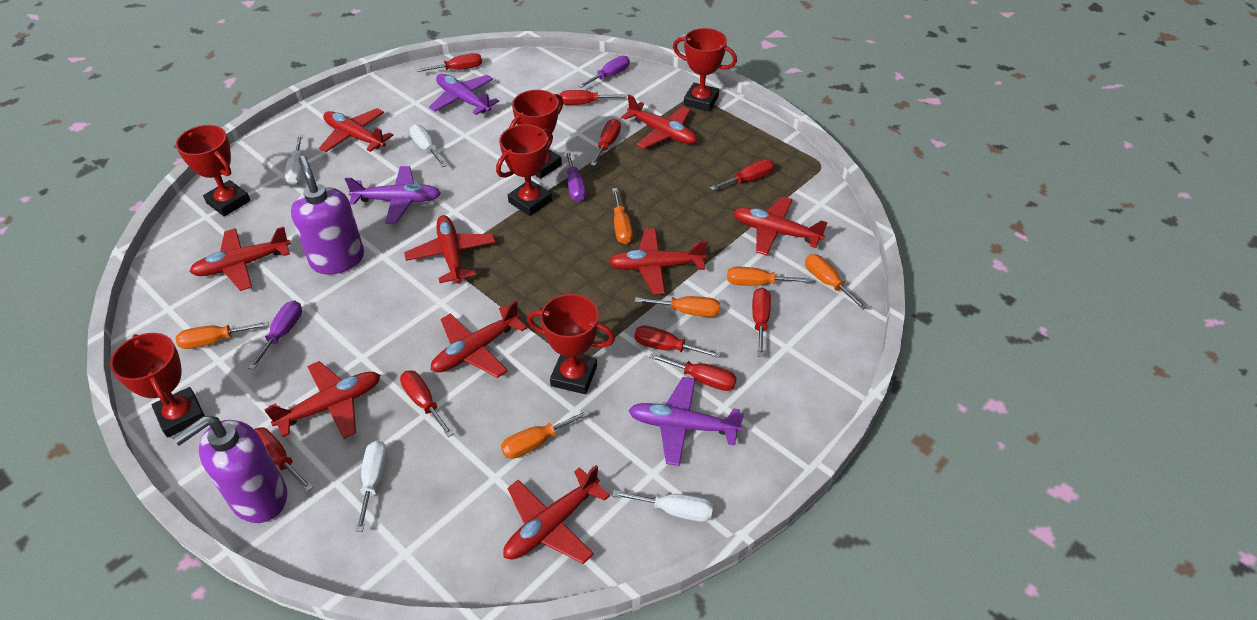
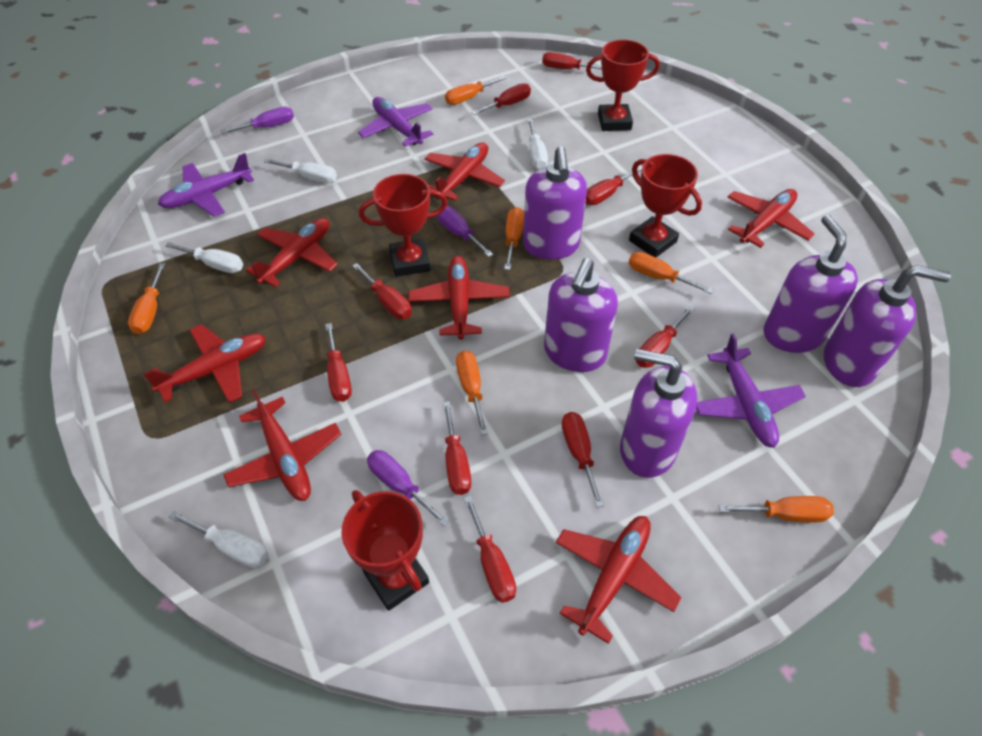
purple soap dispenser: 2 -> 5
red plane: 9 -> 7
red trophy: 6 -> 4

